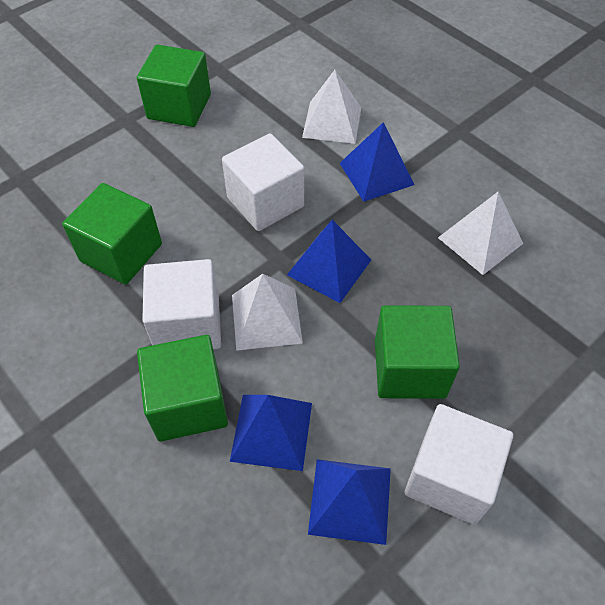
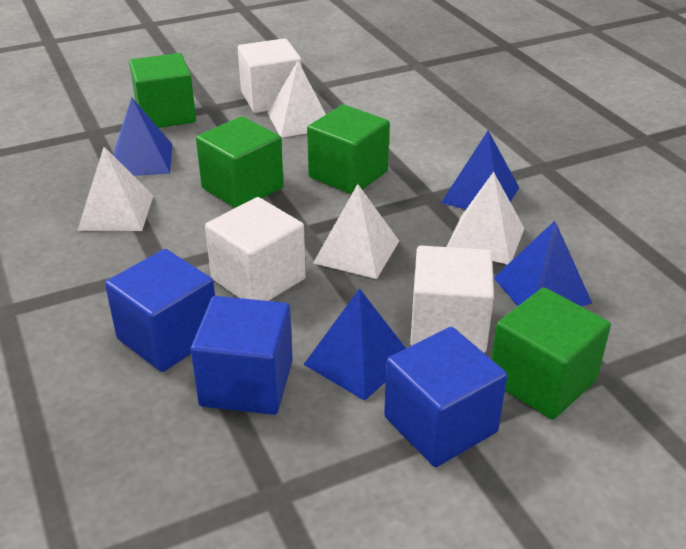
blue cube: 0 -> 3
white pyramid: 3 -> 4

